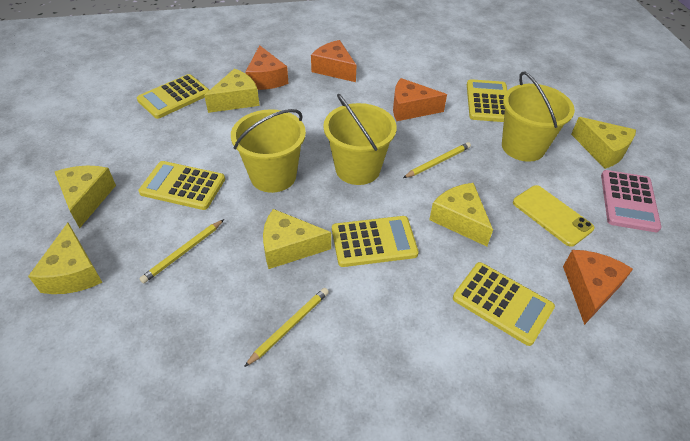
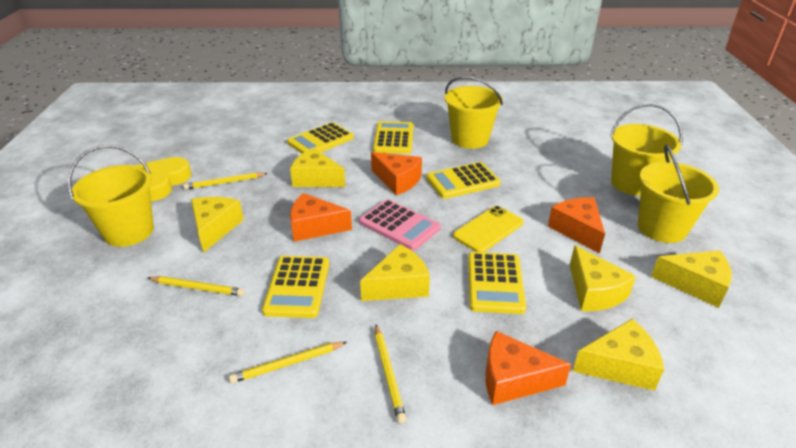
yellow bucket: 3 -> 4
yellow heart: 0 -> 1
yellow pencil: 3 -> 4

